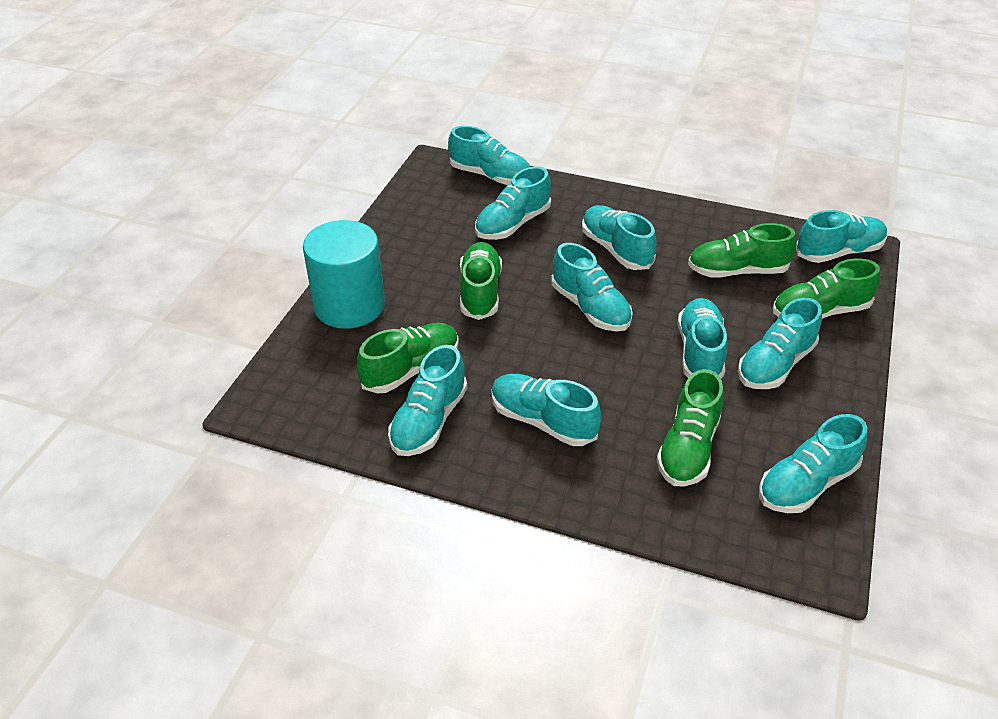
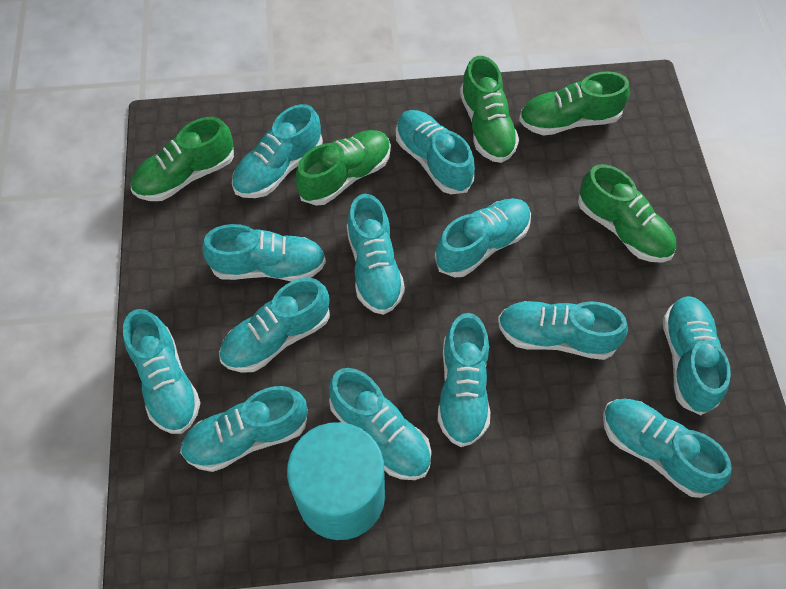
turquoise shoe: 10 -> 13

